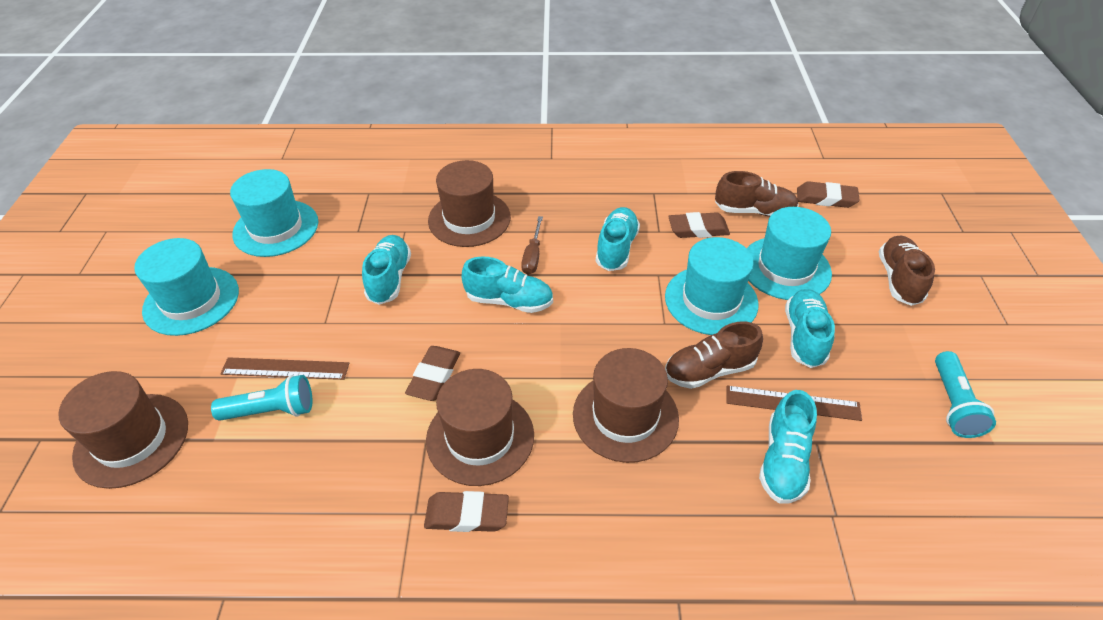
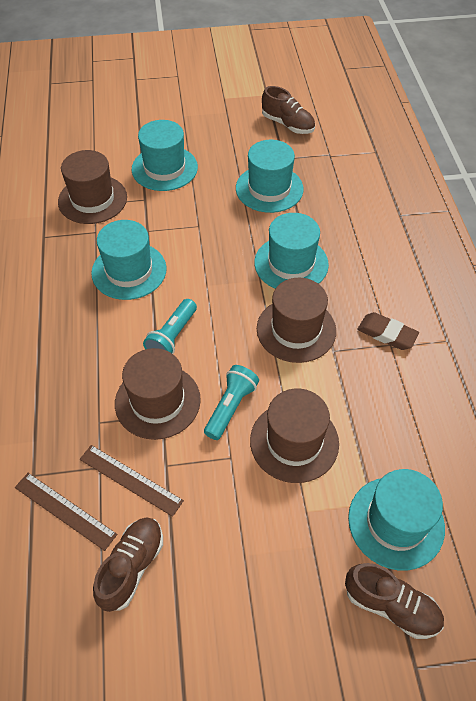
brown eraser: 4 -> 1
brown screwdriver: 1 -> 0
turquoise hat: 4 -> 5
turquoise shoe: 5 -> 0

